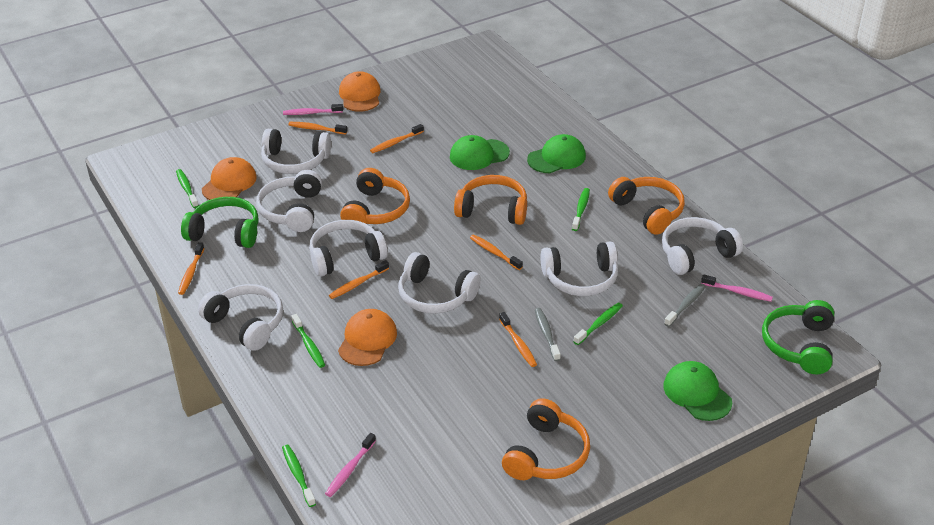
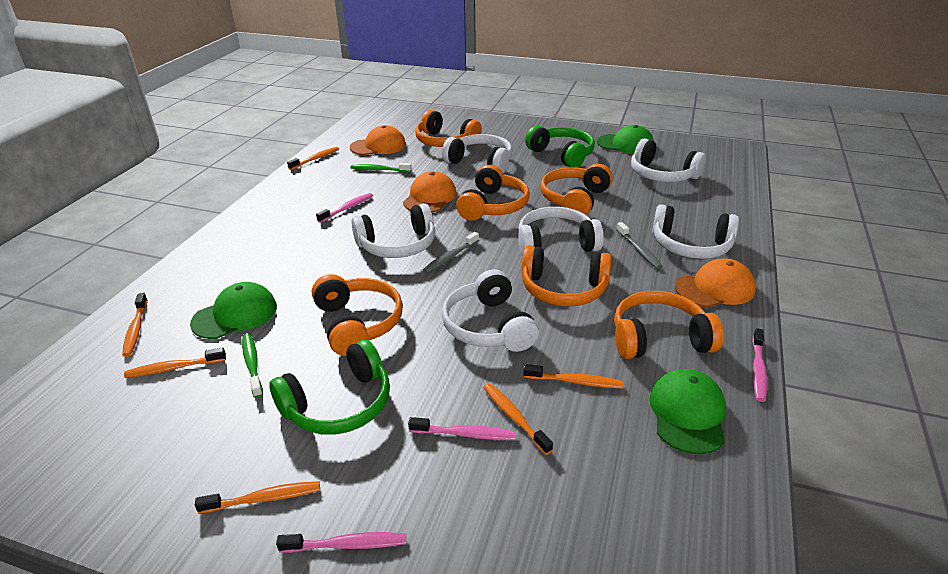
green toothbrush: 5 -> 2
orange headphones: 4 -> 6
pink toothbrush: 3 -> 4
white headphones: 7 -> 6

